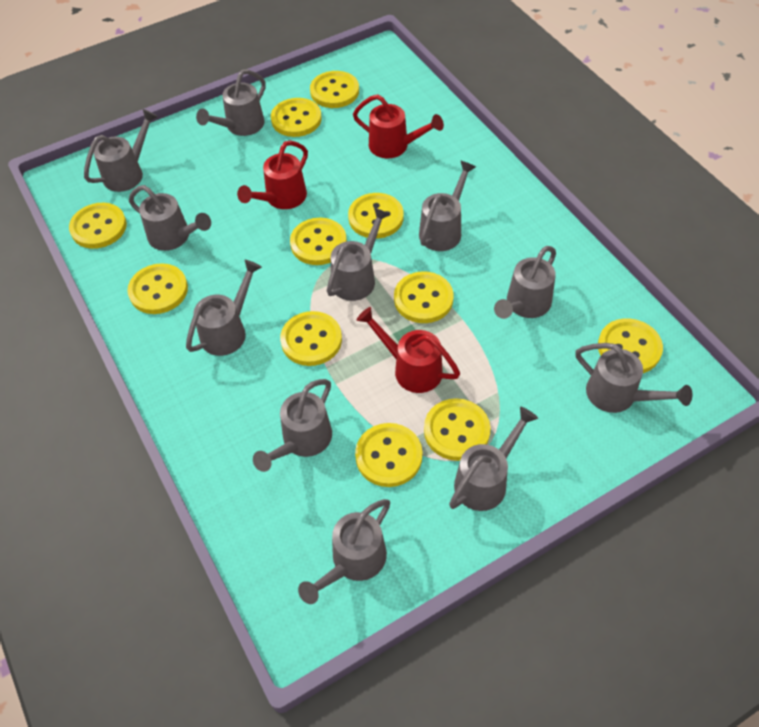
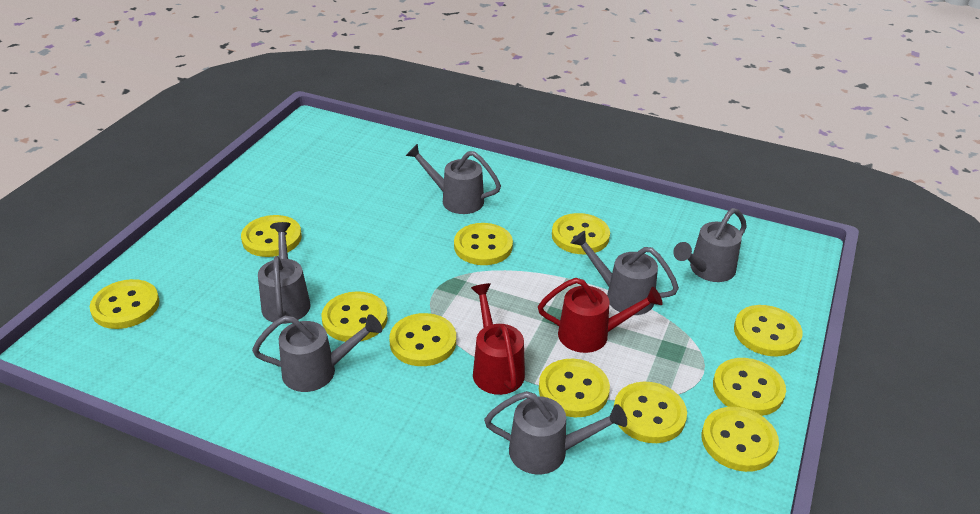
grey watering can: 11 -> 6
red watering can: 3 -> 2

